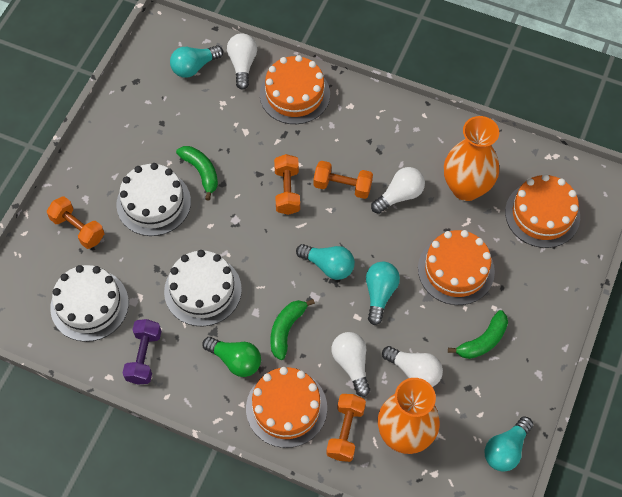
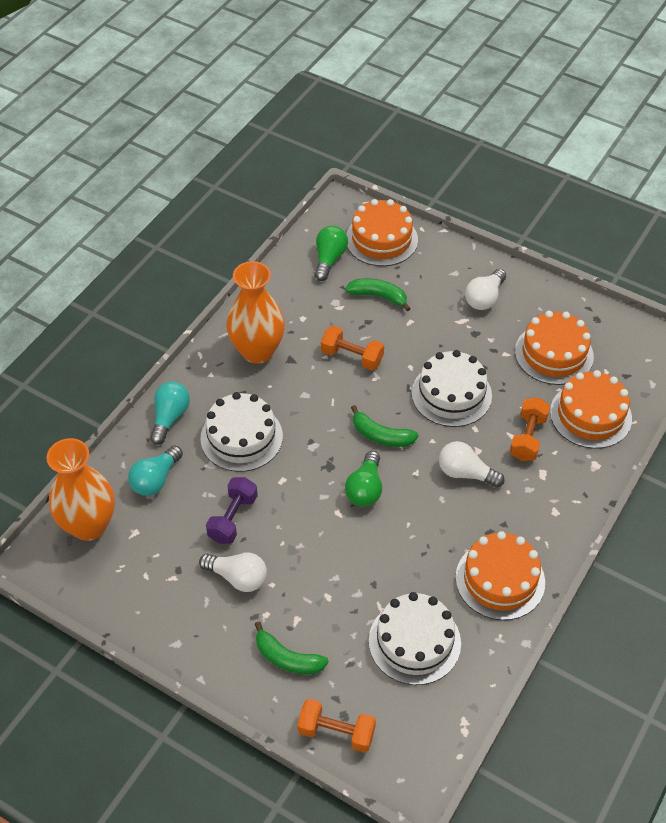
green light bulb: 1 -> 2
orange dumbbell: 4 -> 3
turquoise light bulb: 4 -> 2
white light bulb: 4 -> 3

